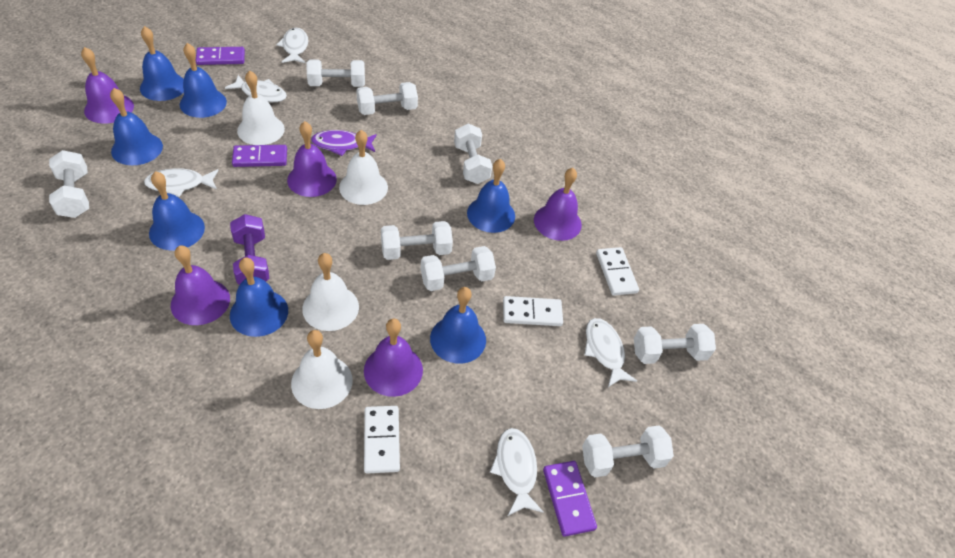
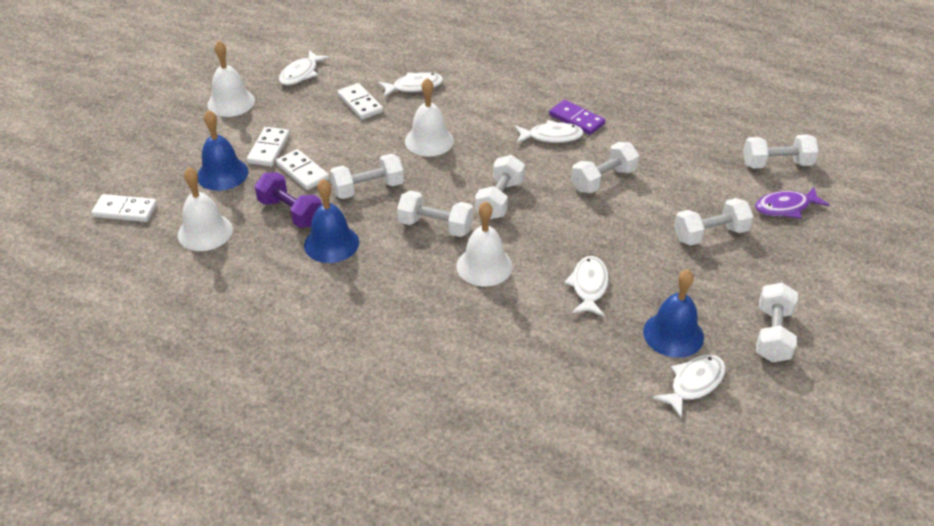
blue bell: 7 -> 3
purple bell: 5 -> 0
purple domino: 3 -> 1
white domino: 3 -> 4
white dumbbell: 8 -> 7

